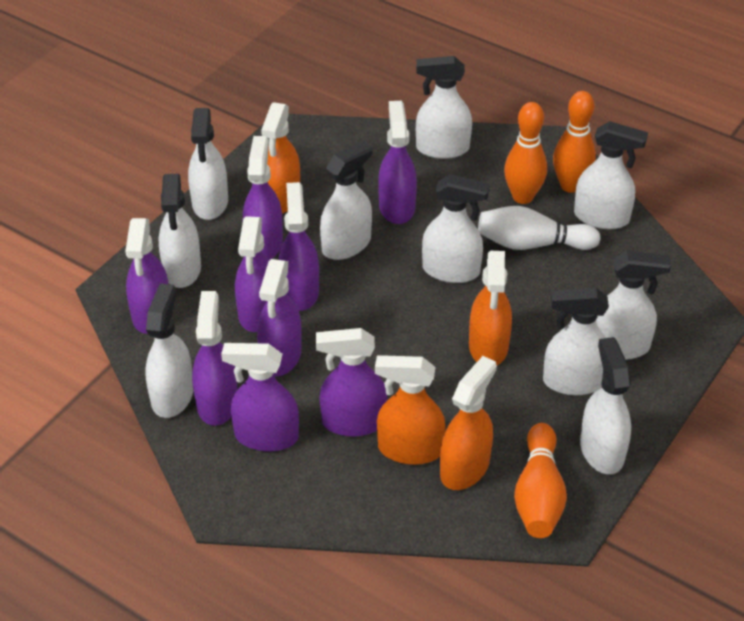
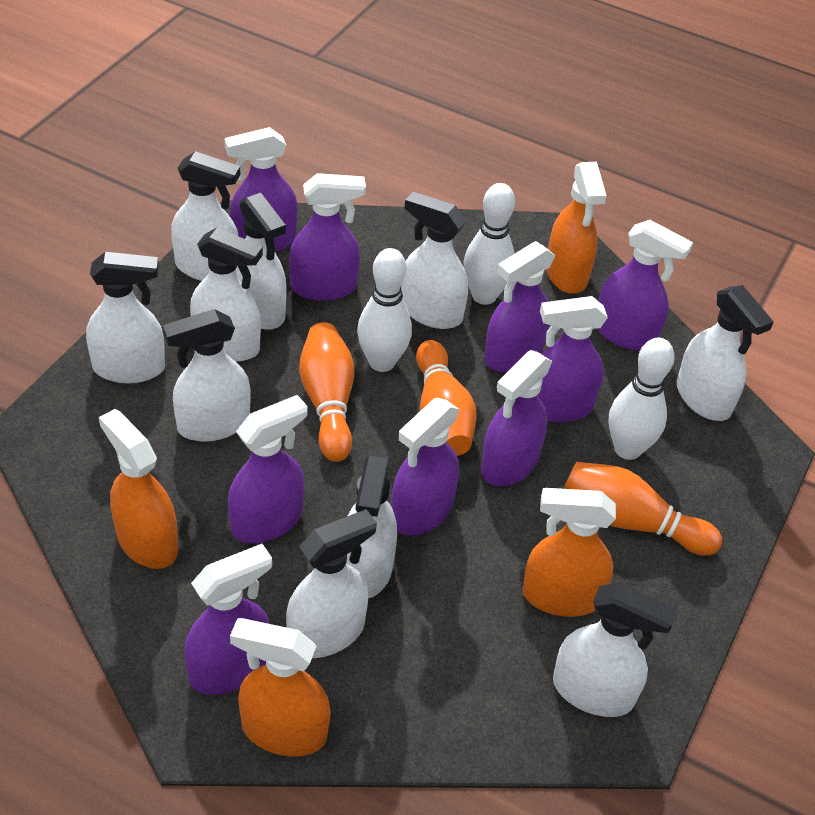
white bowling pin: 1 -> 3

